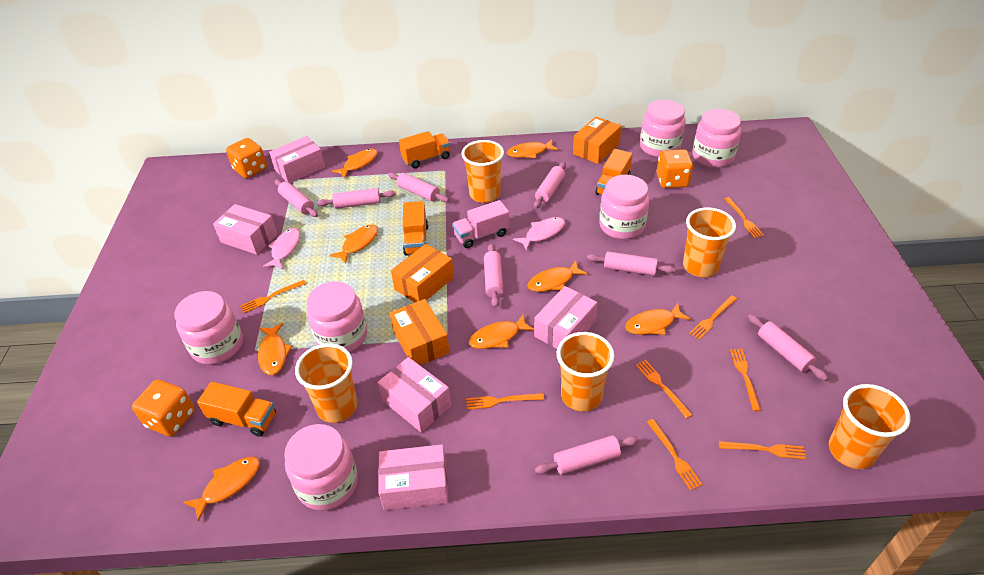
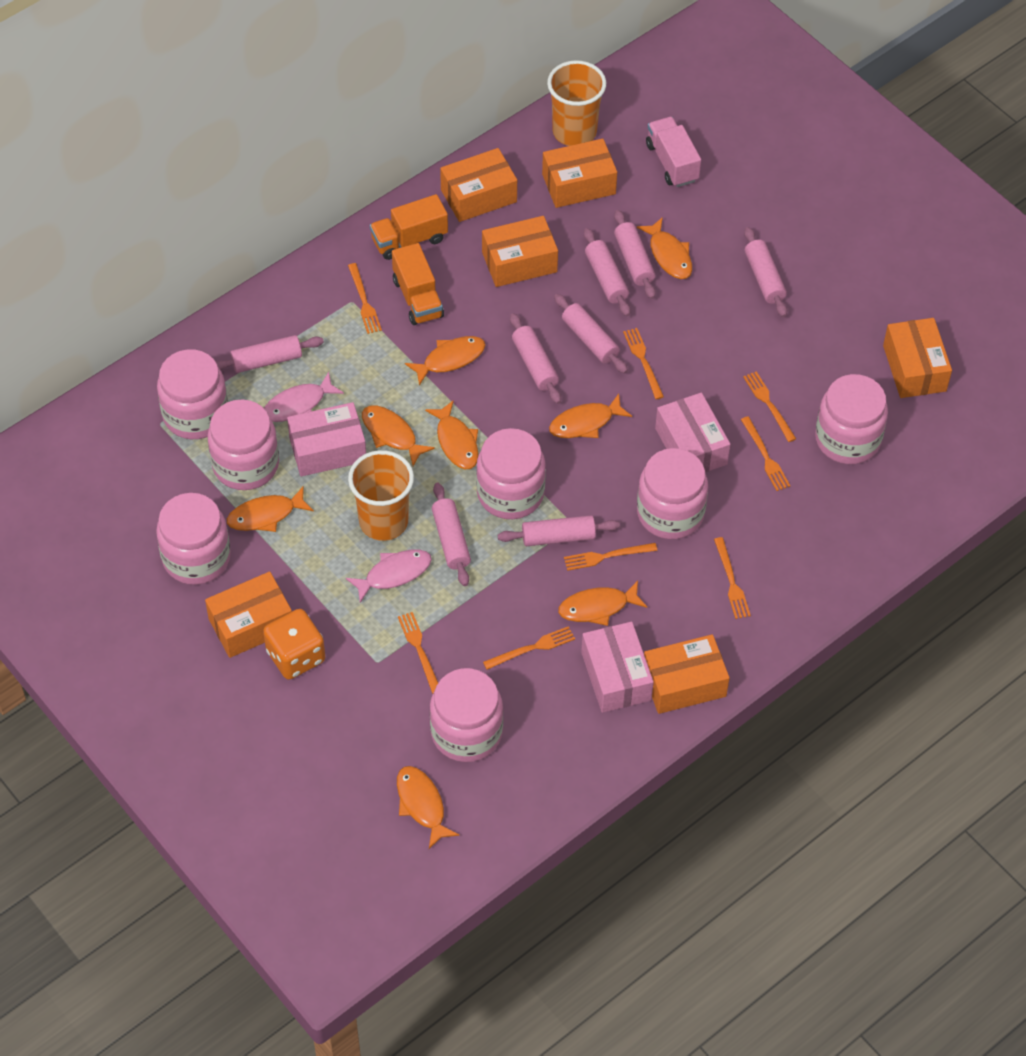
orange box: 3 -> 6
orange cup: 5 -> 2
orange dice: 3 -> 1
orange truck: 4 -> 2
pink box: 5 -> 3
pink jar: 6 -> 7

